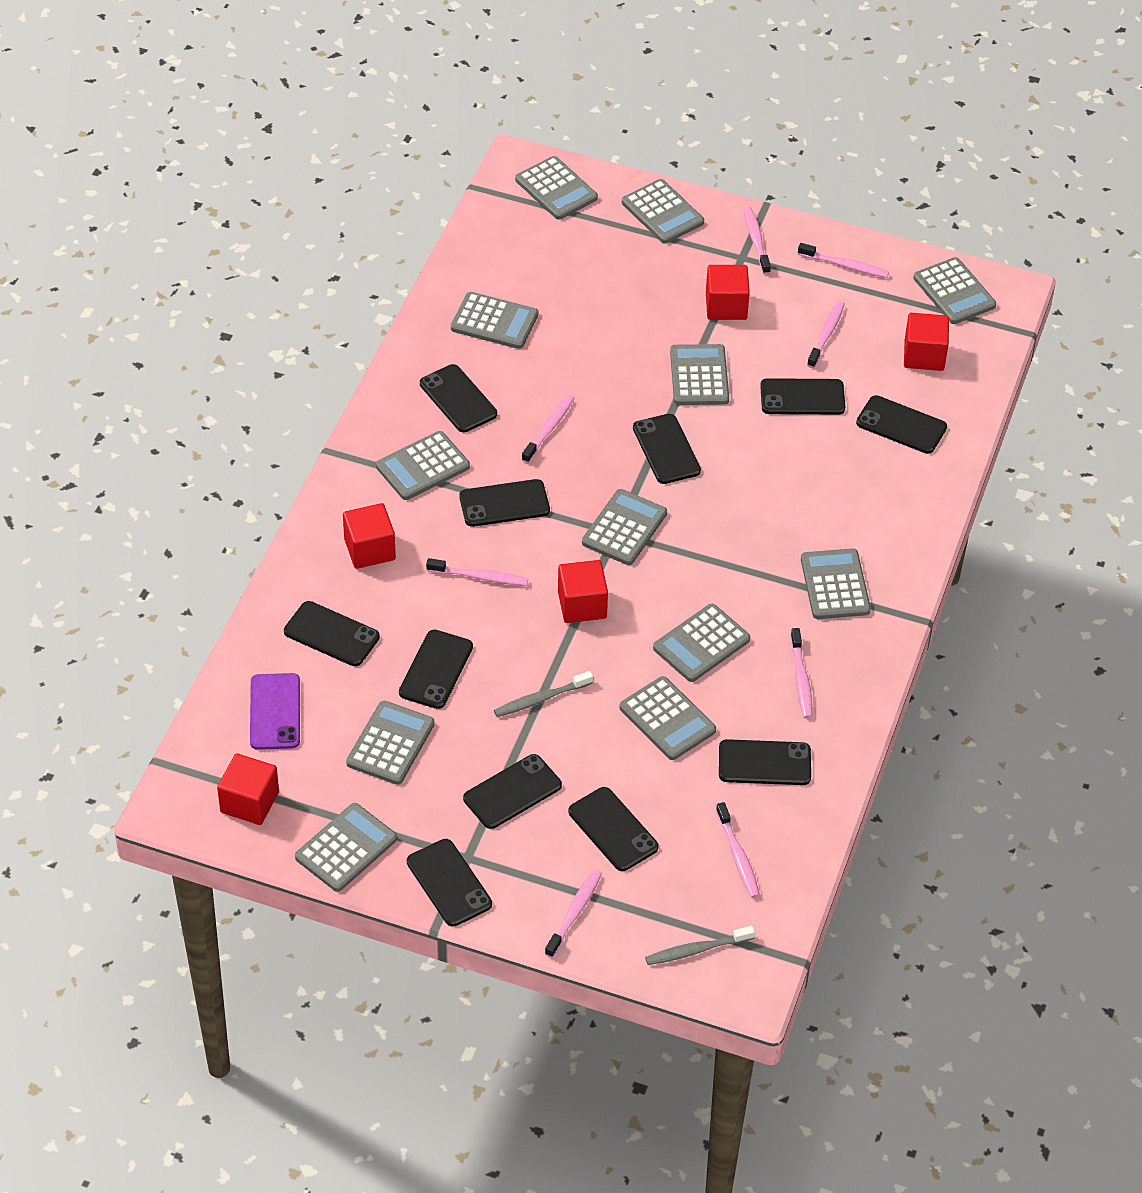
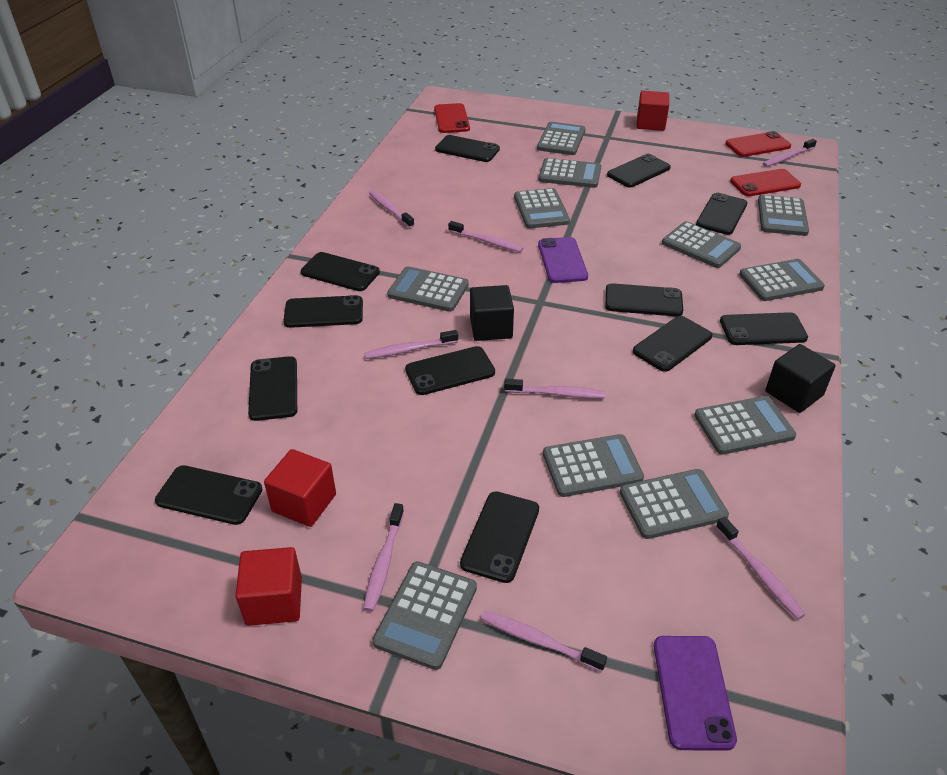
black cube: 0 -> 2
black phone: 11 -> 12
grey calculator: 12 -> 11
grey toothbrush: 2 -> 0
purple phone: 1 -> 2
red cube: 5 -> 3
red phone: 0 -> 3

